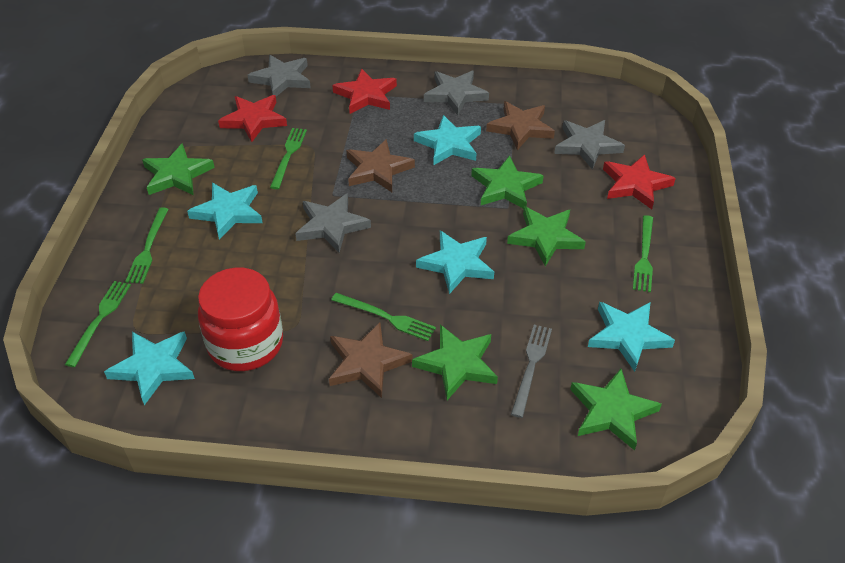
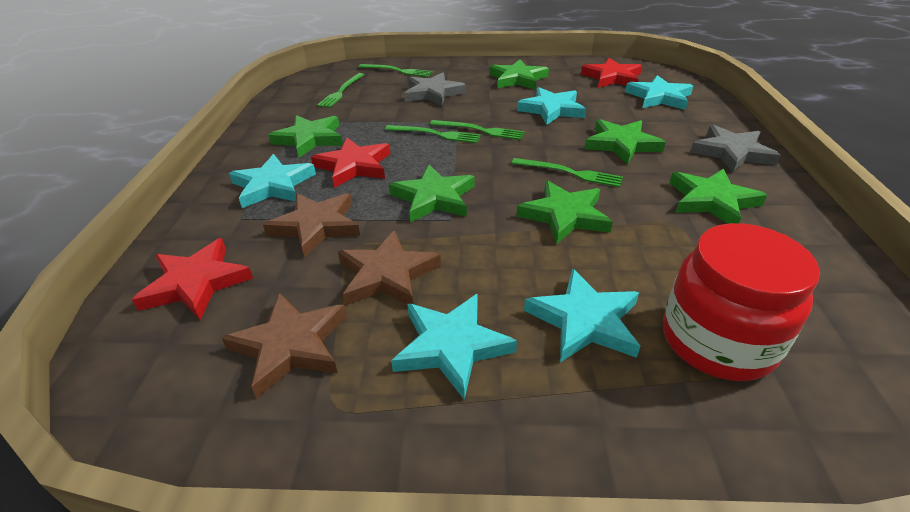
green star: 5 -> 6
grey fork: 1 -> 0
grey star: 4 -> 2

